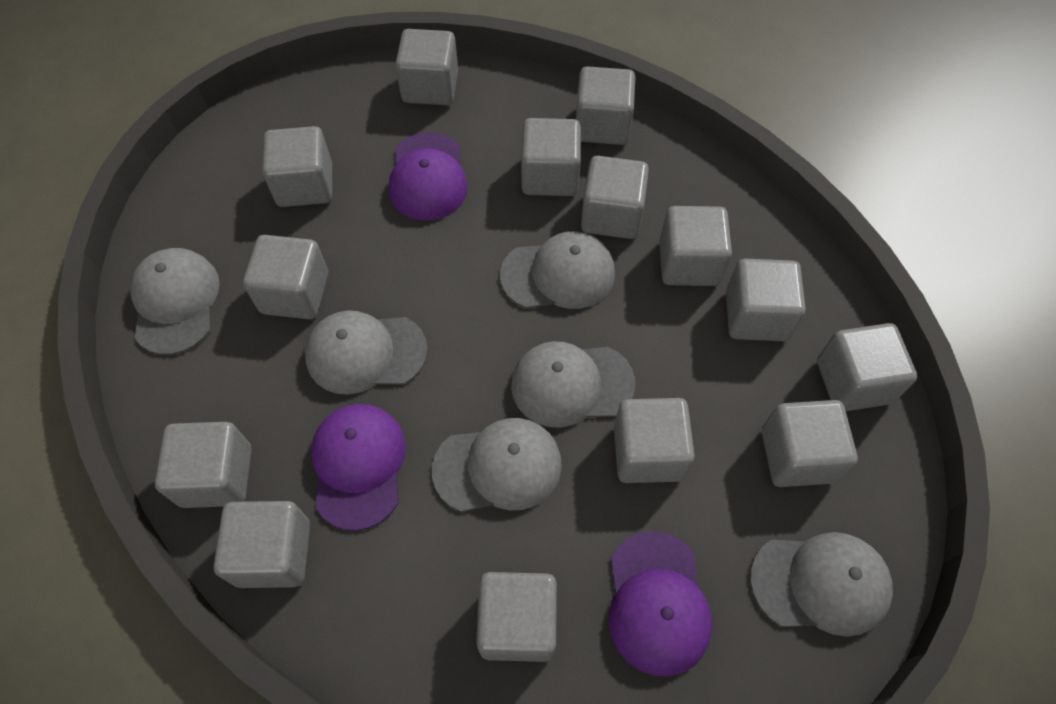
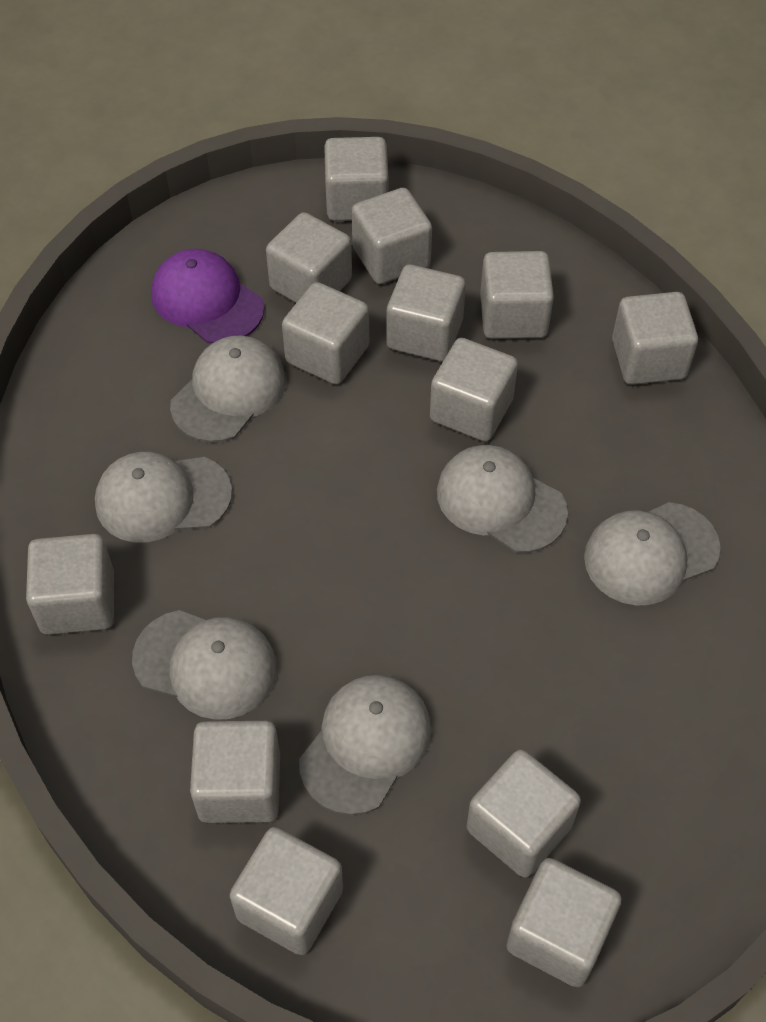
grey cube: 14 -> 13
purple cap: 3 -> 1

